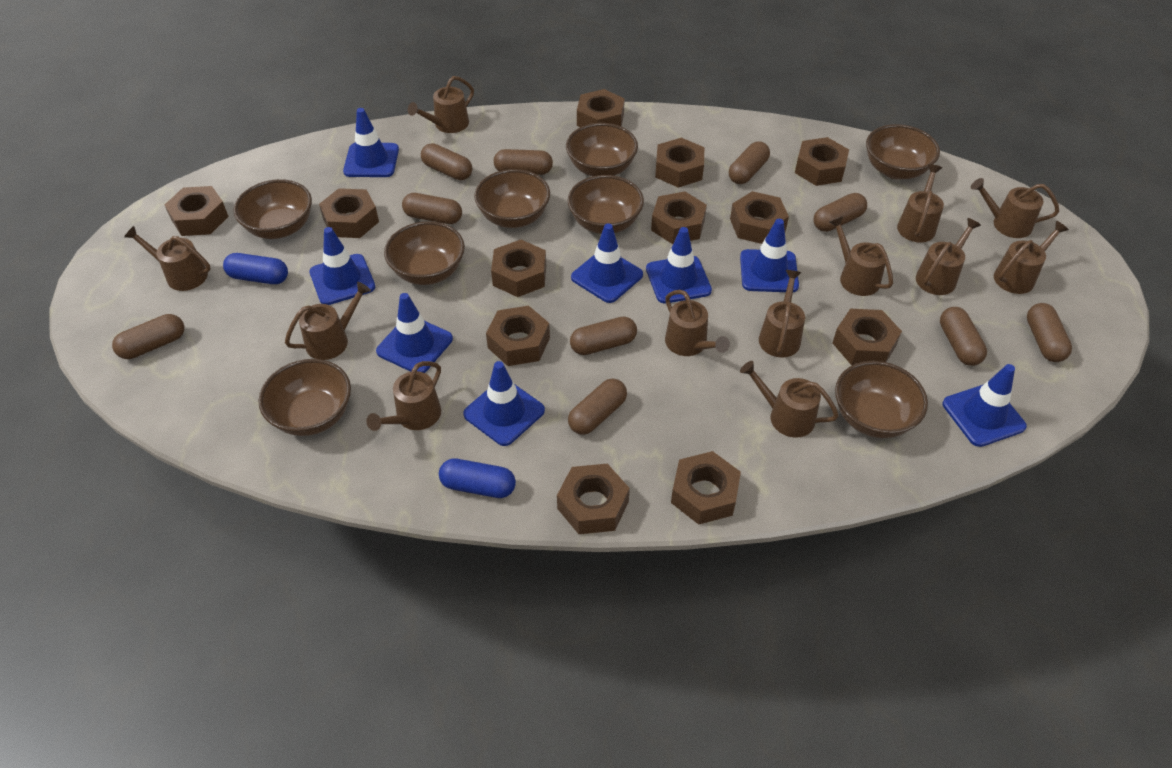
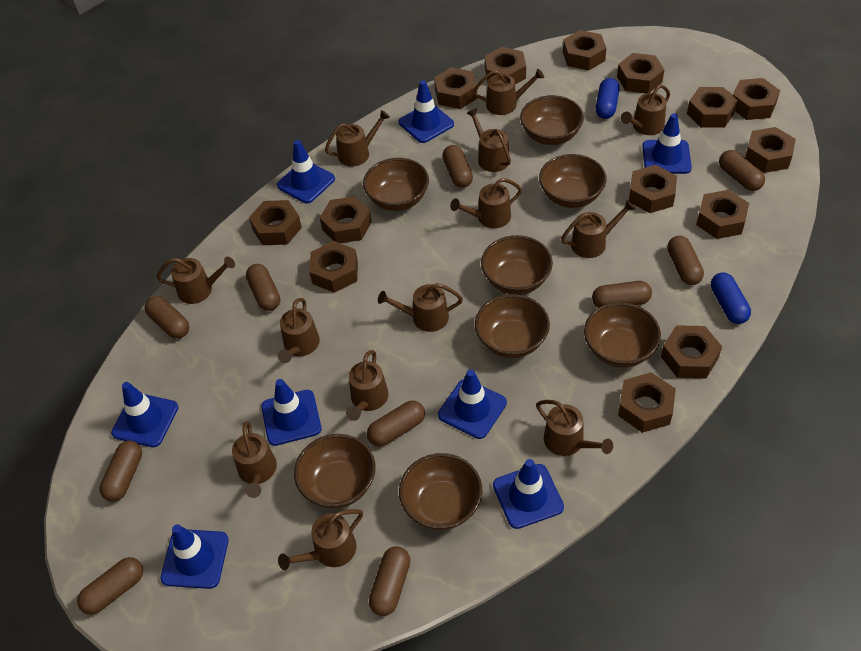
brown nut: 12 -> 14
brown watering can: 12 -> 13

